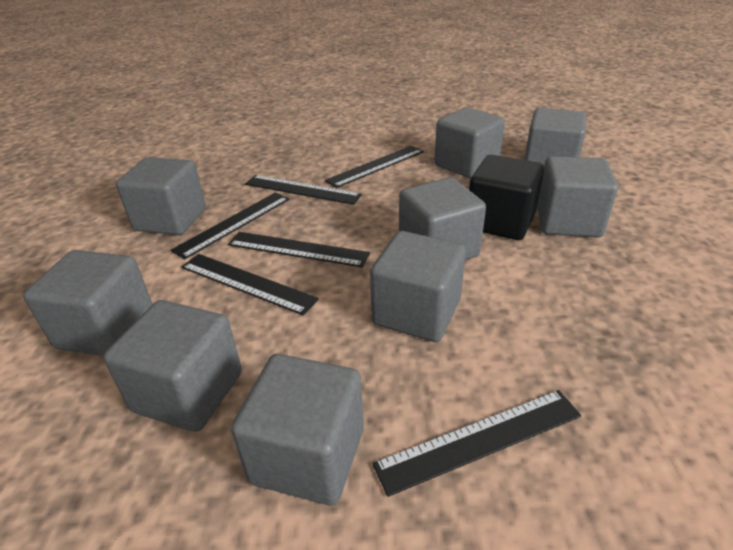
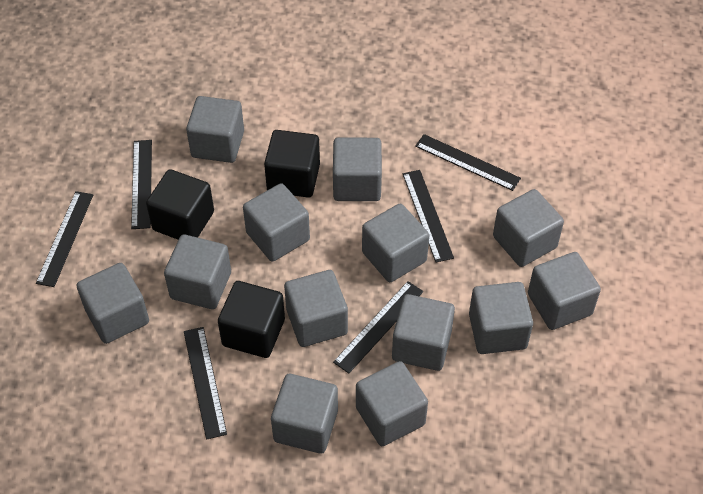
black cube: 1 -> 3
grey cube: 9 -> 13

